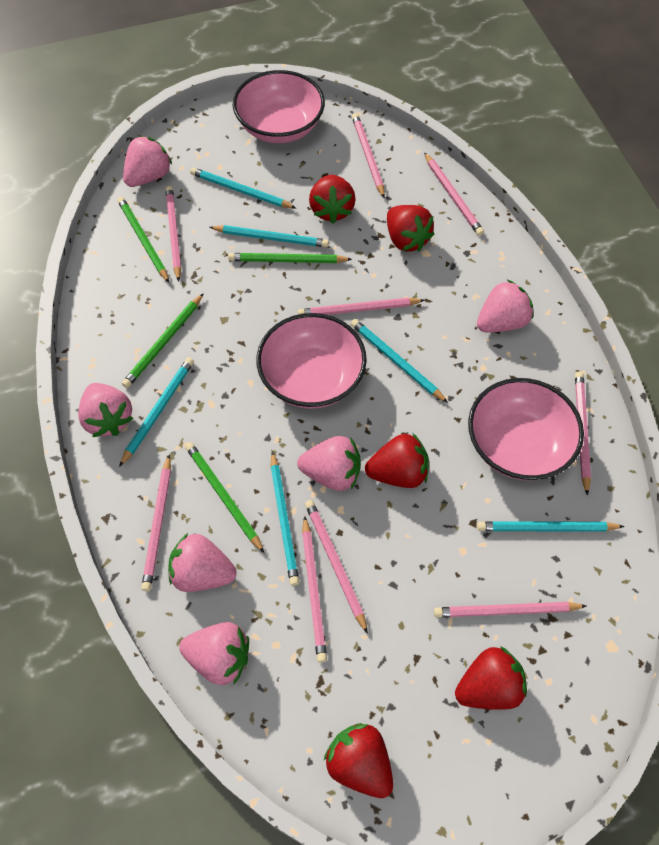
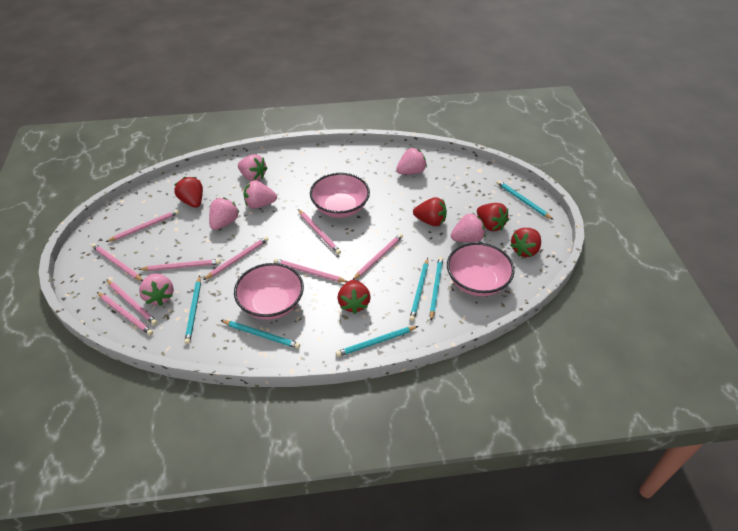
green pencil: 4 -> 0

